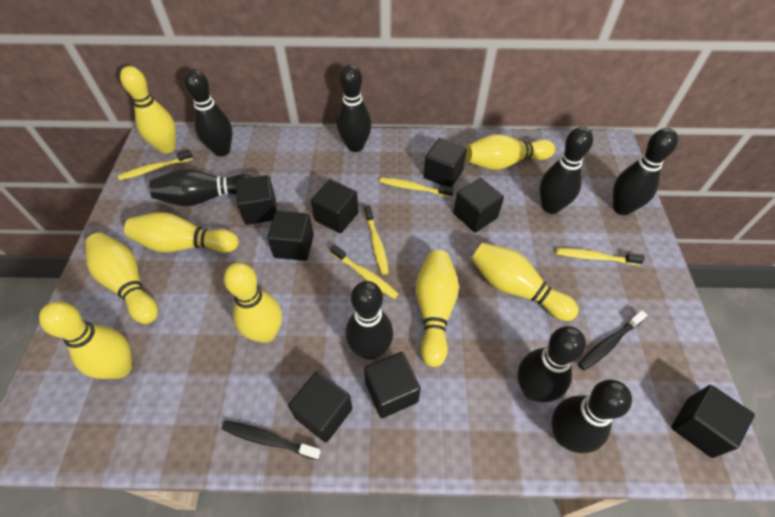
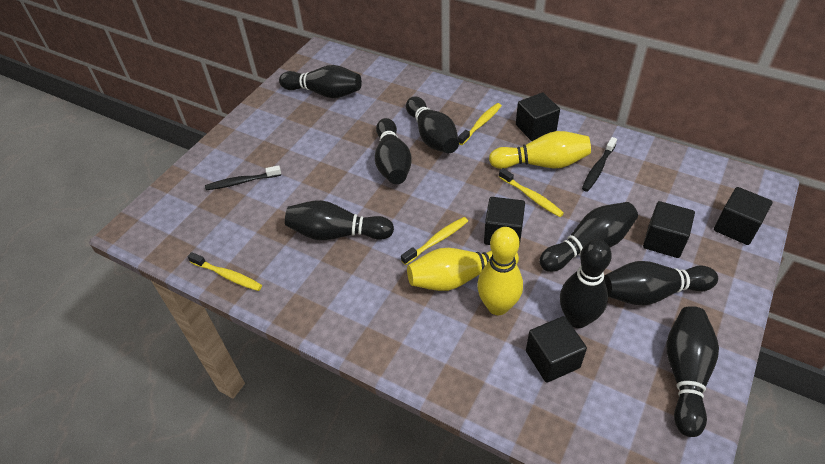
black cube: 8 -> 5
yellow bowling pin: 8 -> 3
yellow toothbrush: 5 -> 4

